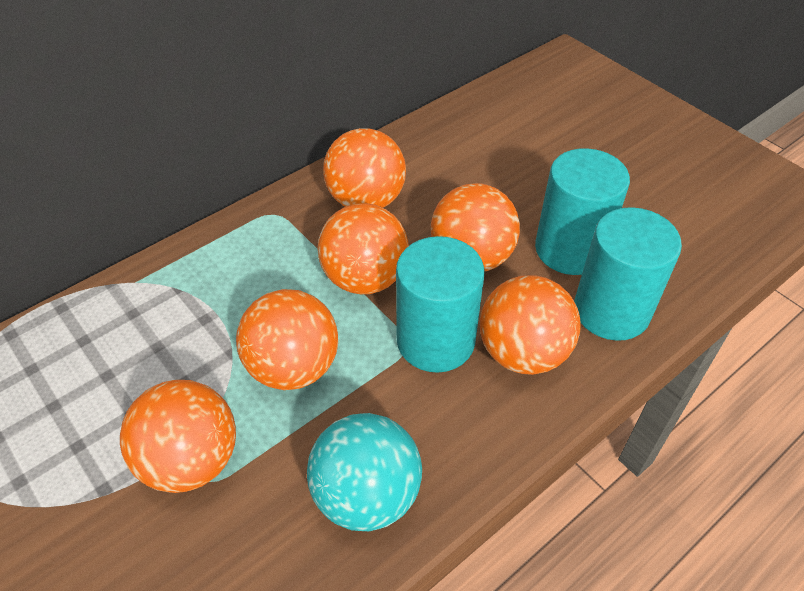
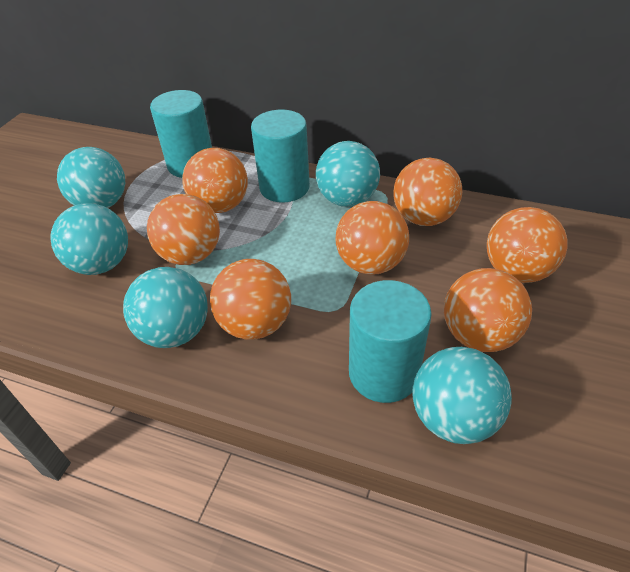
orange ball: 6 -> 7
turquoise ball: 1 -> 5

